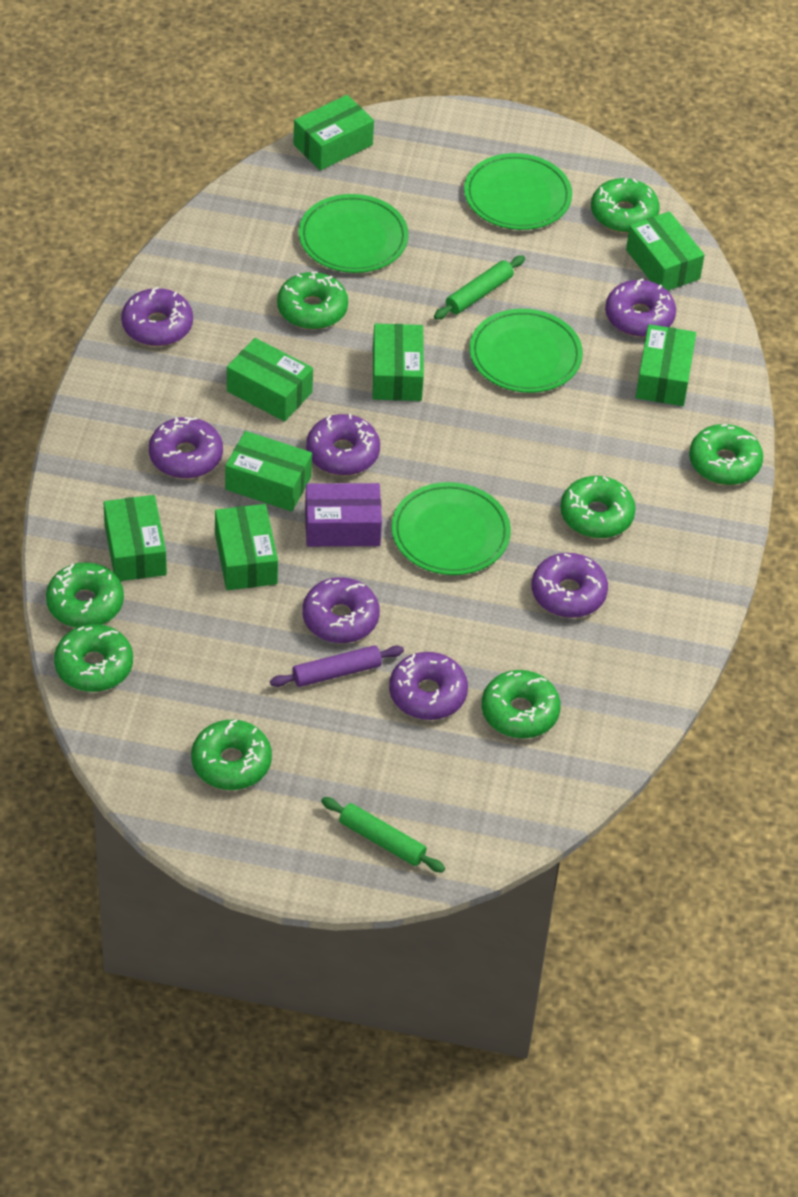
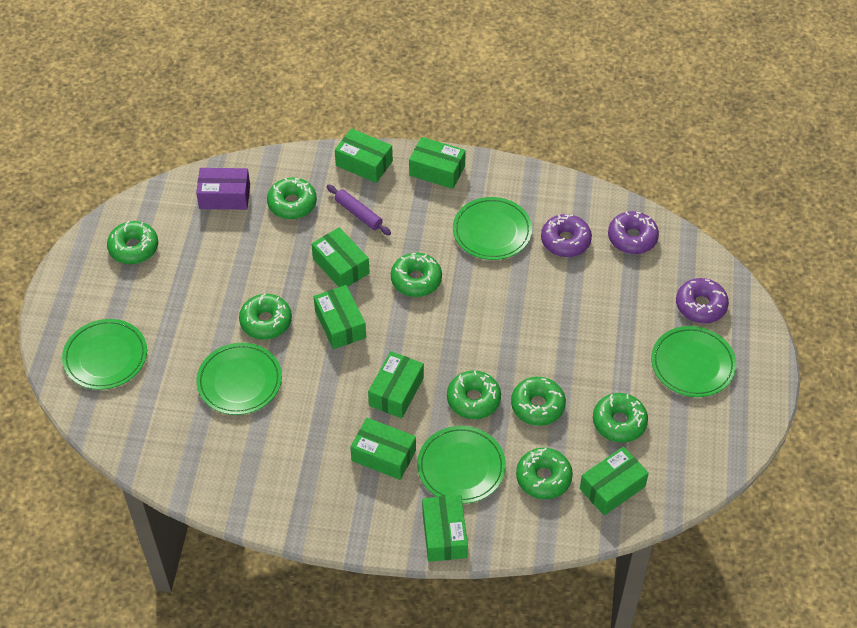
green plate: 4 -> 5
green rolling pin: 2 -> 0
purple donut: 7 -> 3

